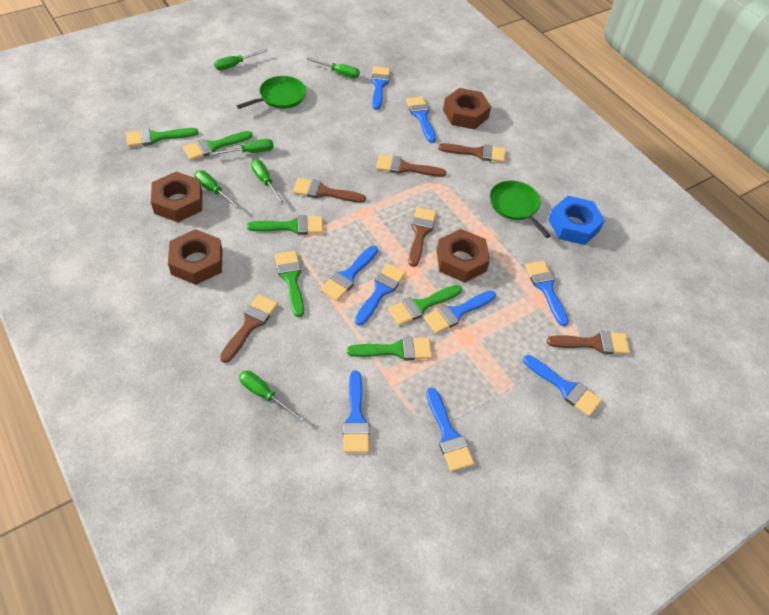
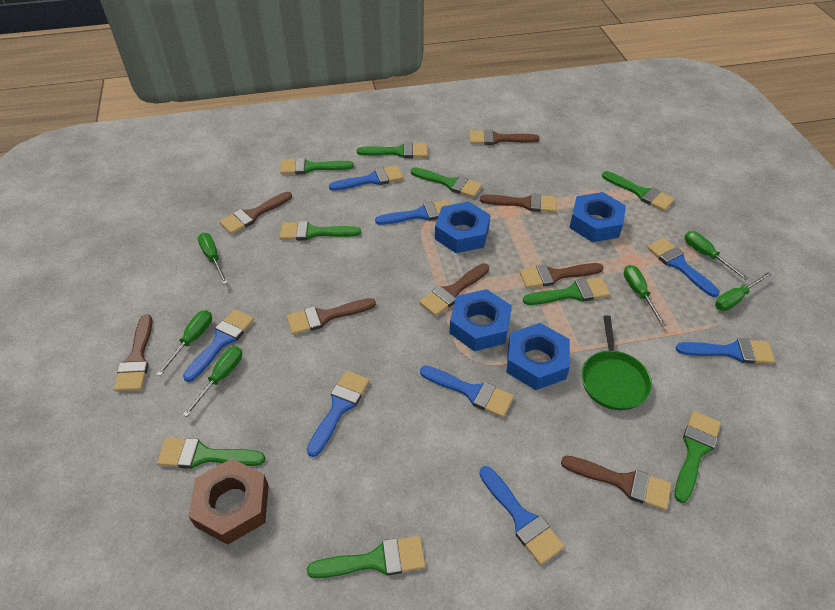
blue brush: 9 -> 8
blue nut: 1 -> 4
brown brush: 6 -> 8
brown nut: 4 -> 1
green brush: 6 -> 9
green pan: 2 -> 1

